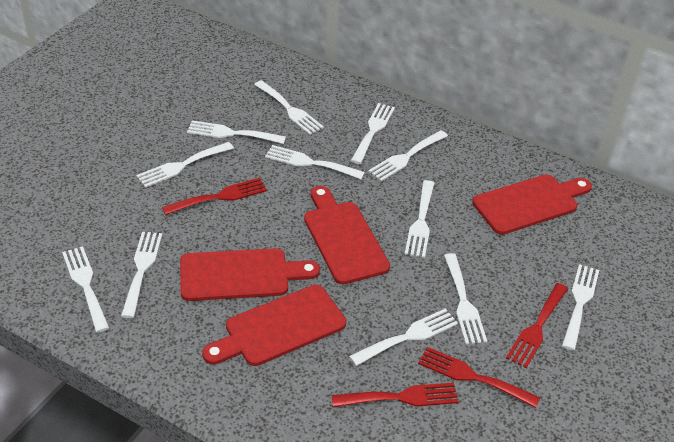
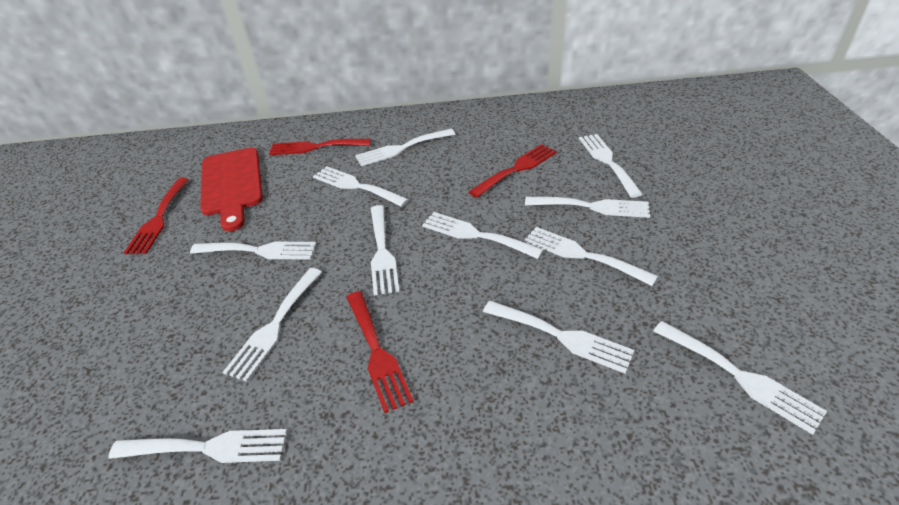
red cutting board: 4 -> 1

